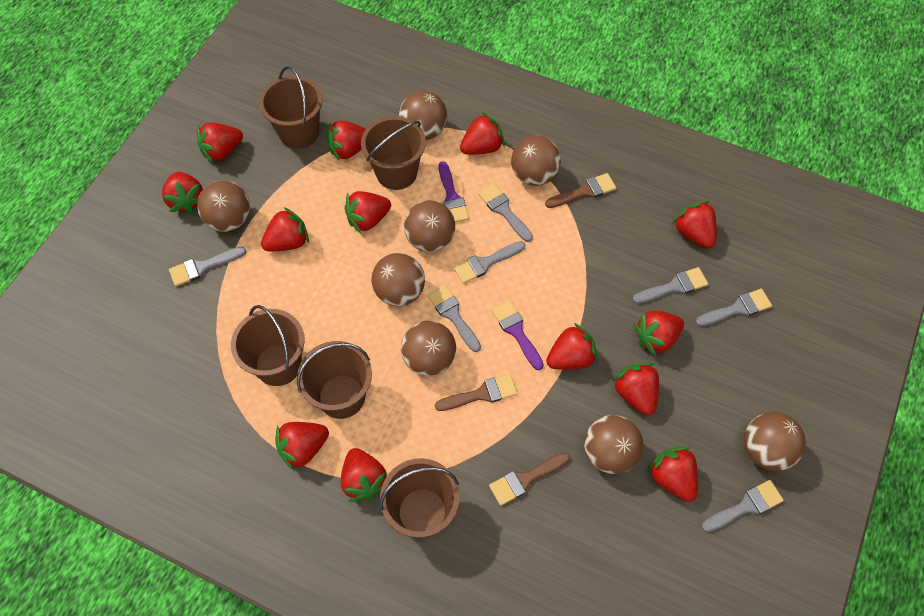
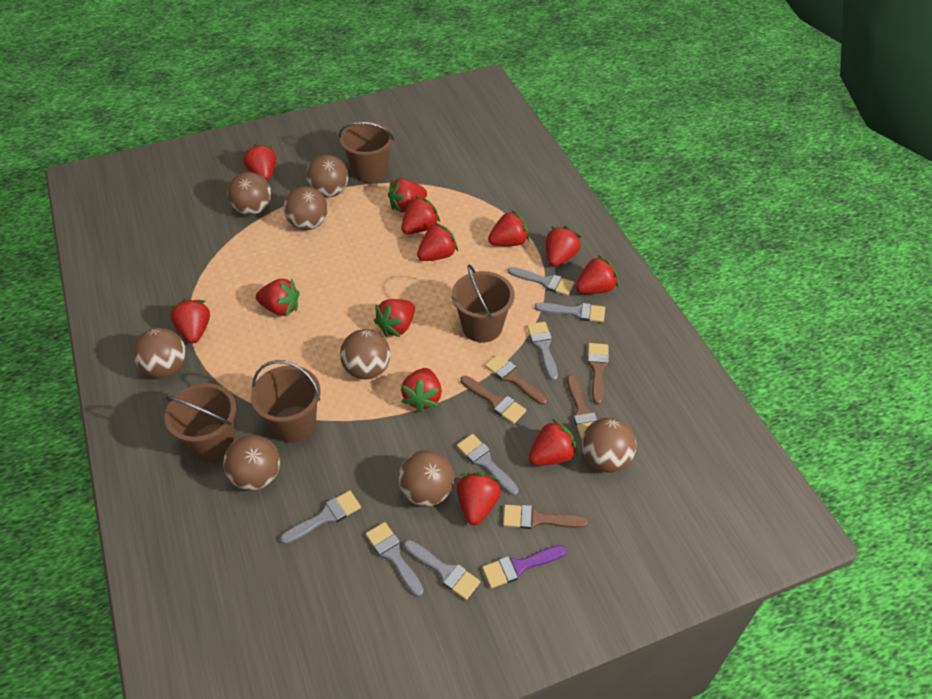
brown brush: 3 -> 5
brown bucket: 5 -> 4
purple brush: 2 -> 1

